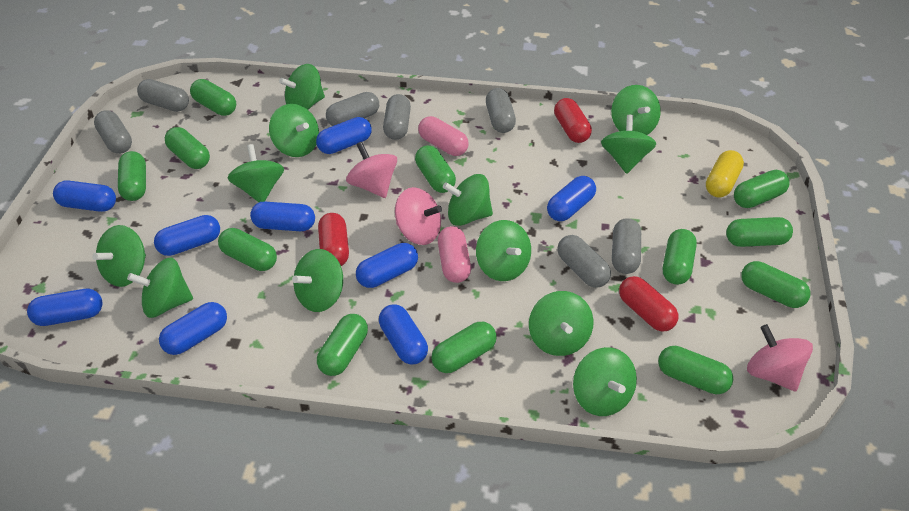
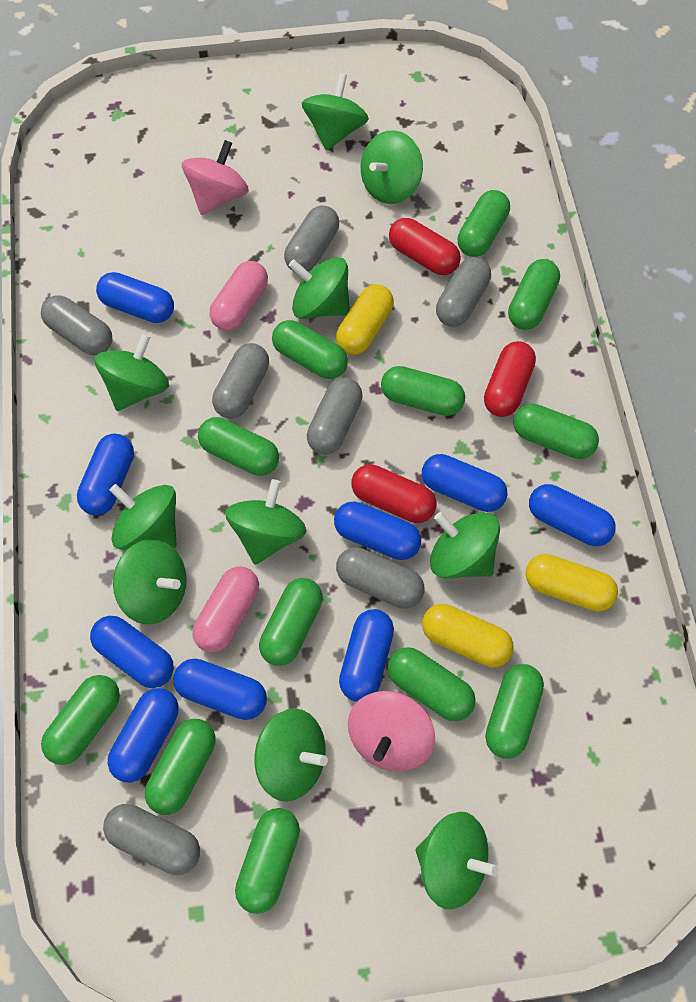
green spinning top: 12 -> 10
pink spinning top: 3 -> 2
yellow capsule: 1 -> 3

